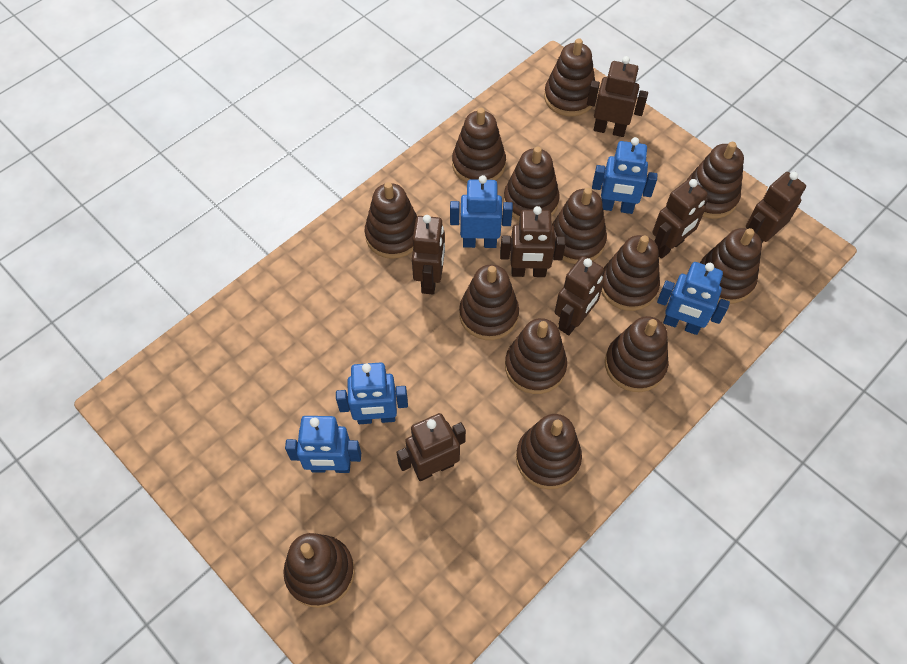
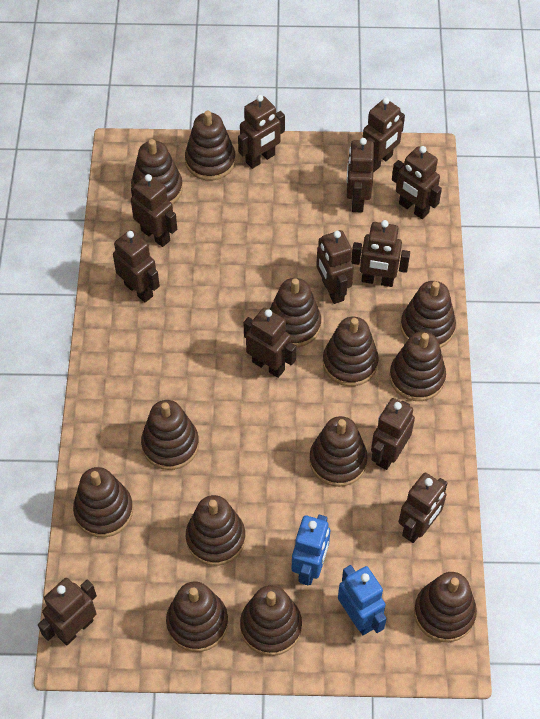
blue robot: 5 -> 2
brown robot: 7 -> 12

